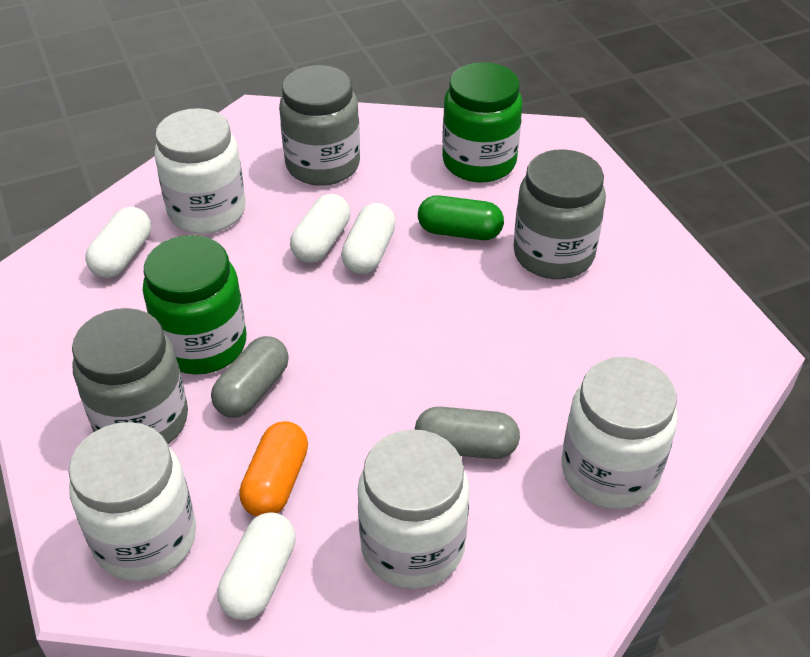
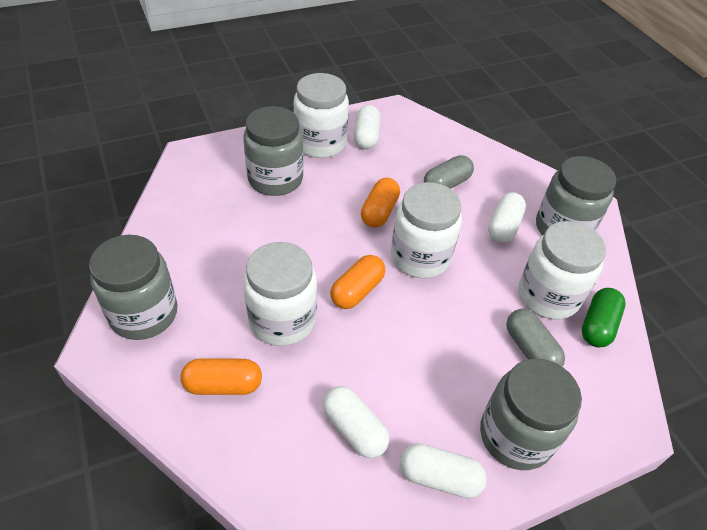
green jar: 2 -> 0
grey jar: 3 -> 4
orange capsule: 1 -> 3

